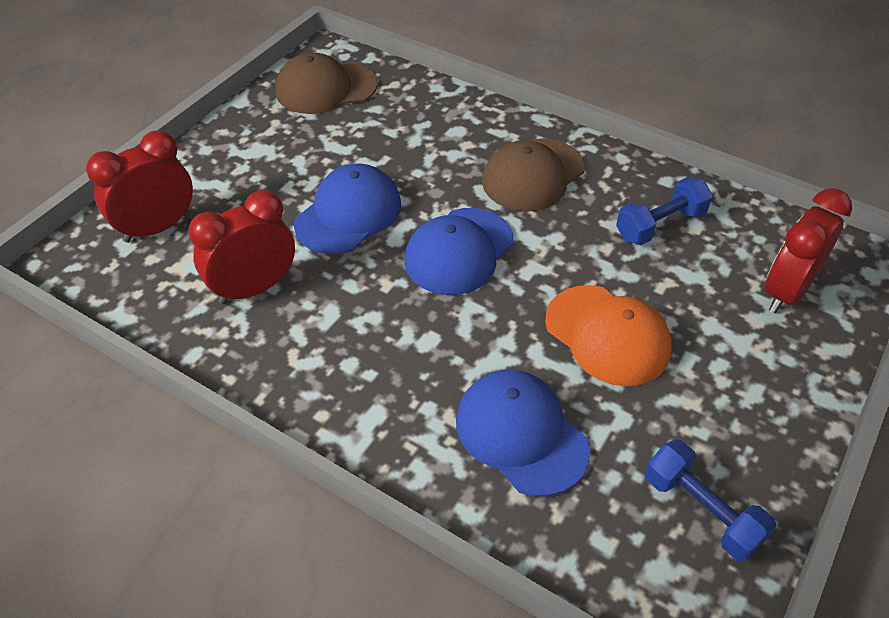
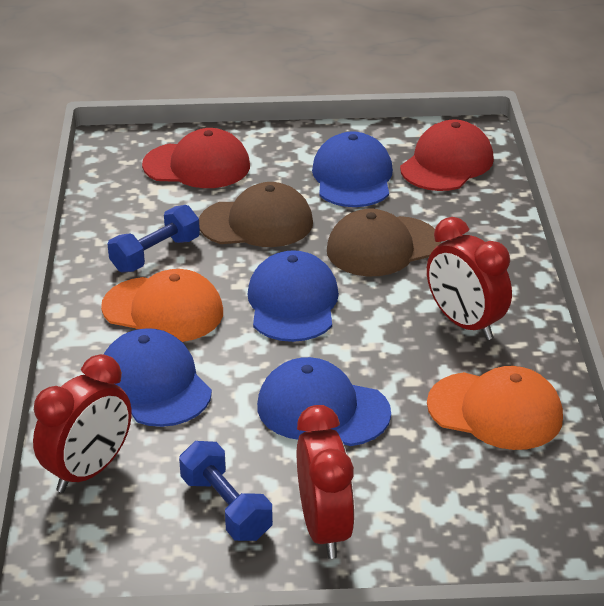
blue cap: 3 -> 4
orange cap: 1 -> 2
red cap: 0 -> 2

